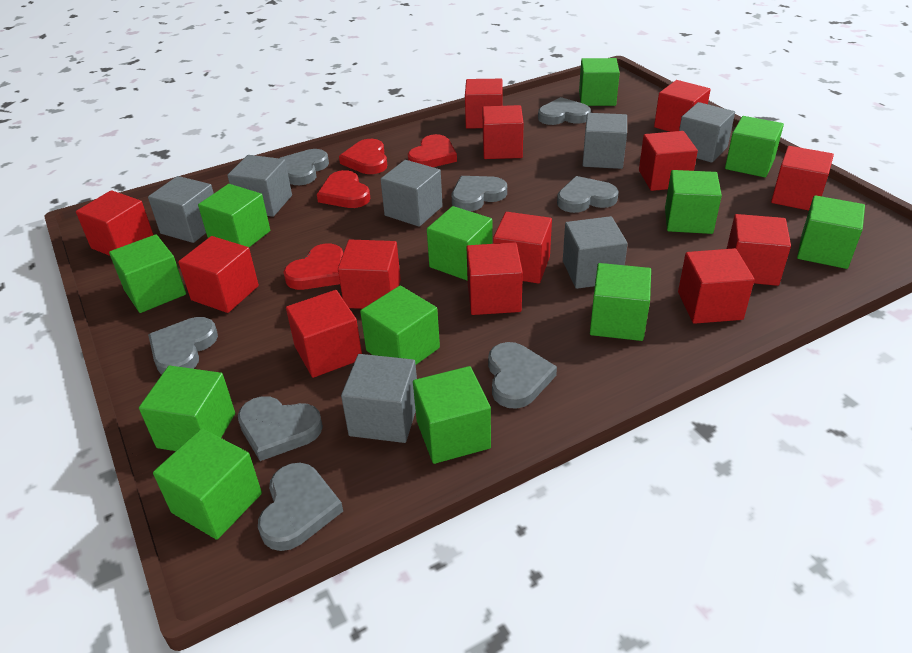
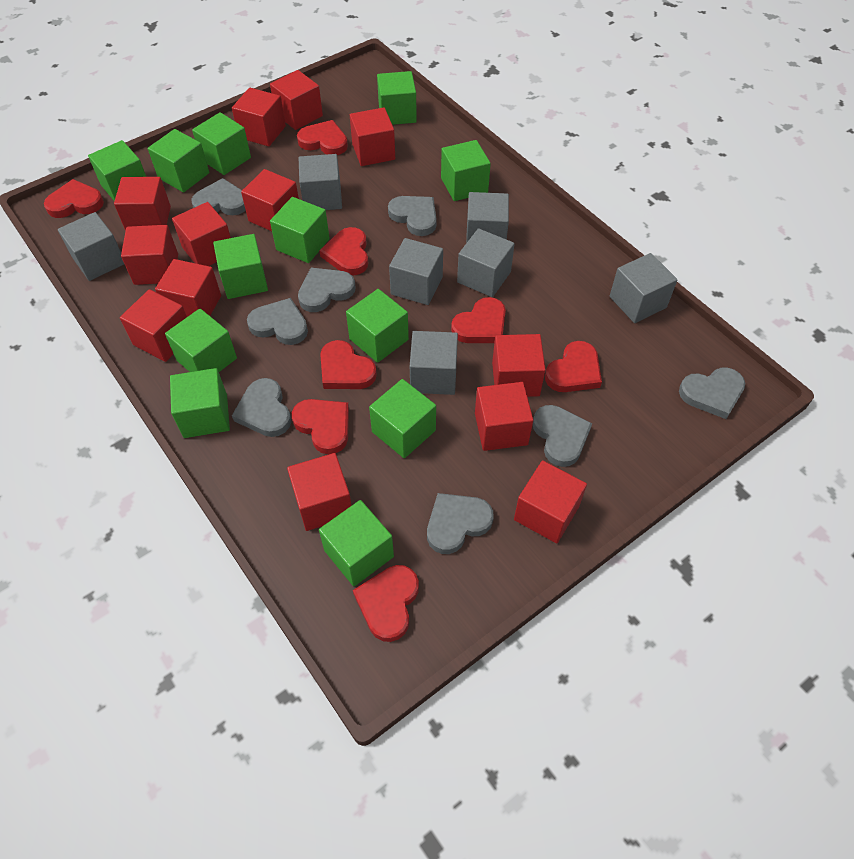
red heart: 4 -> 8

